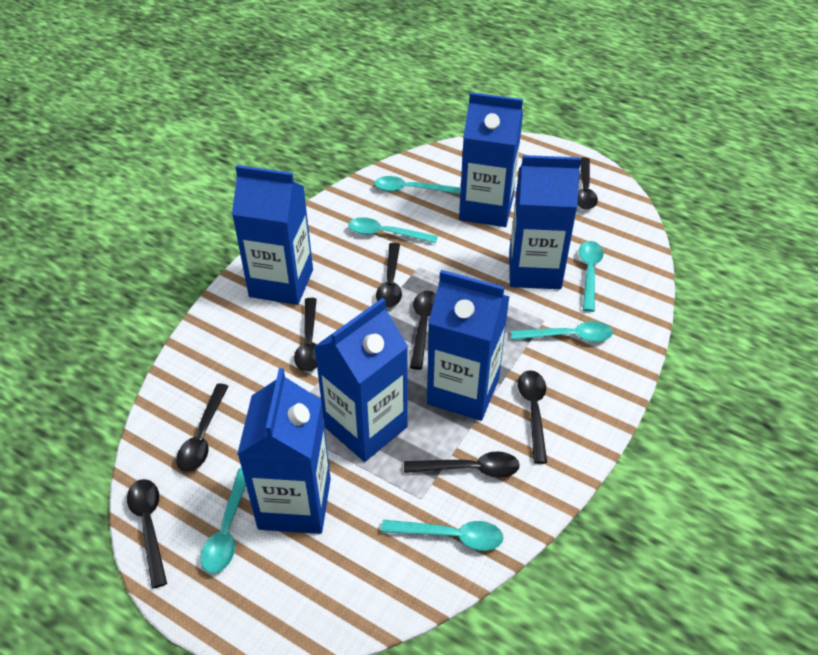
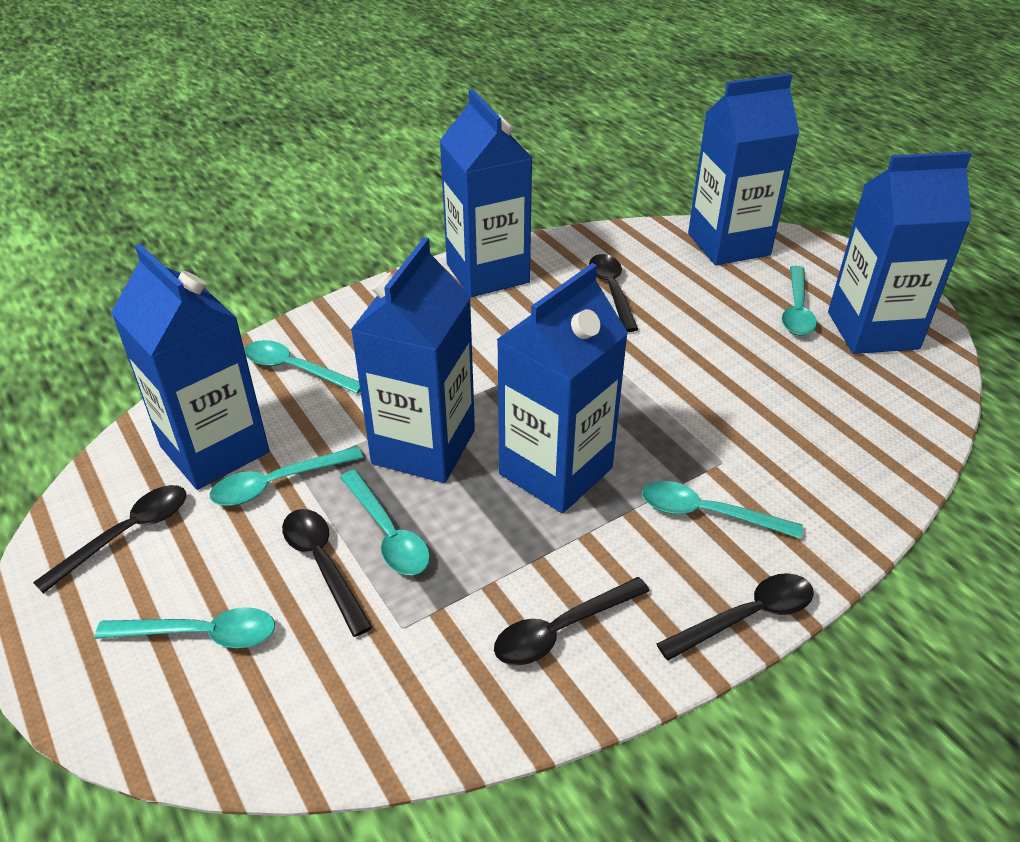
black spoon: 8 -> 5

